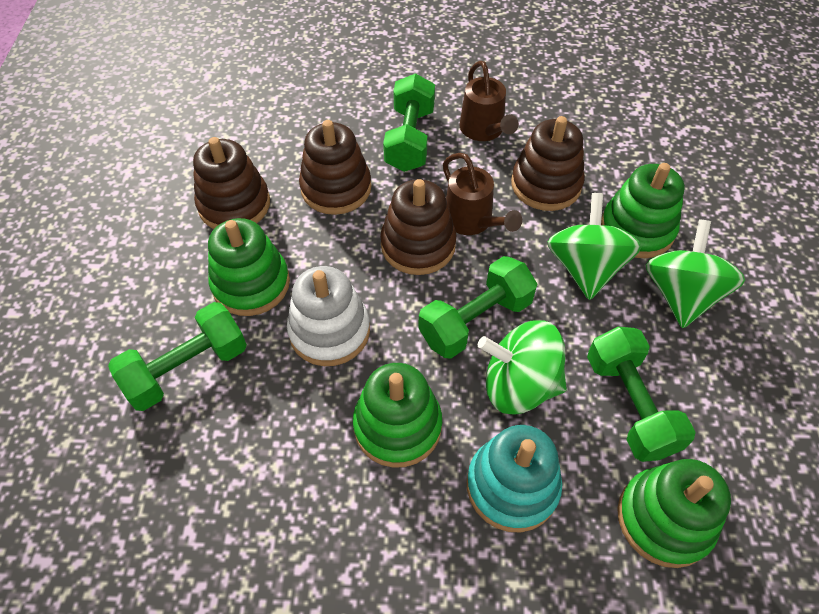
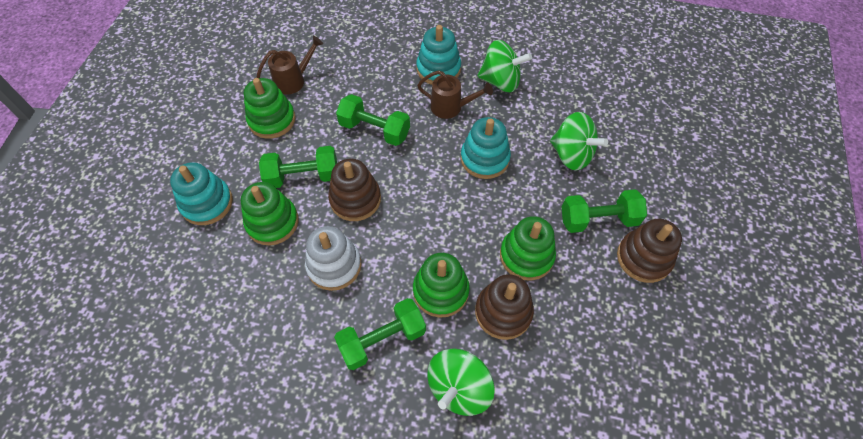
brown stacking toy: 4 -> 3
turquoise stacking toy: 1 -> 3

